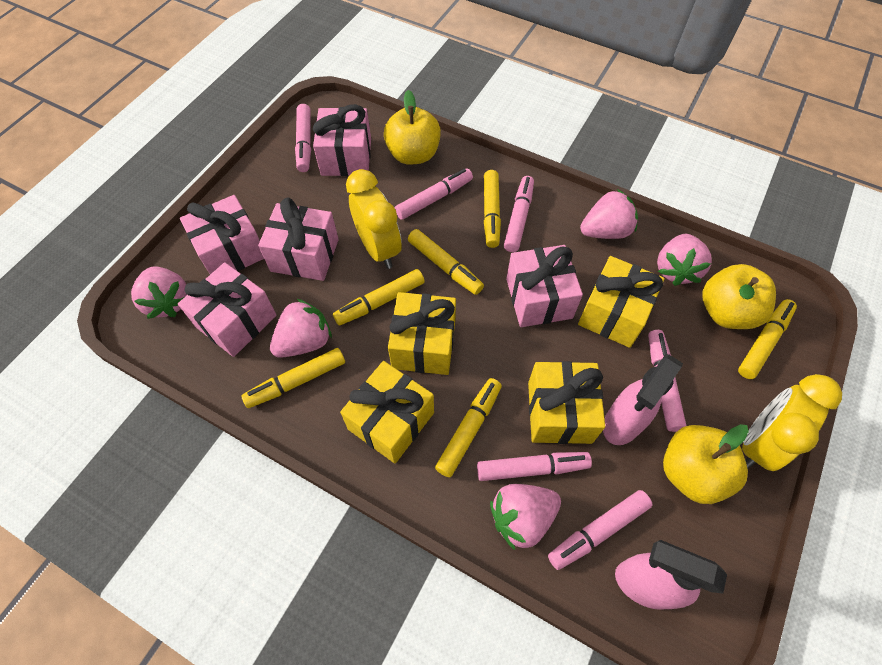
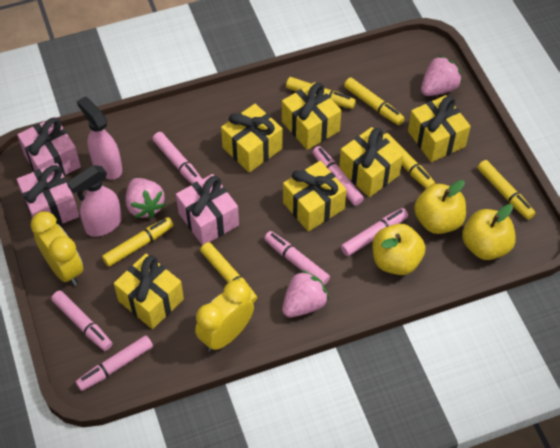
pink gift: 5 -> 3
pink strawberry: 5 -> 3
yellow gift: 4 -> 6

